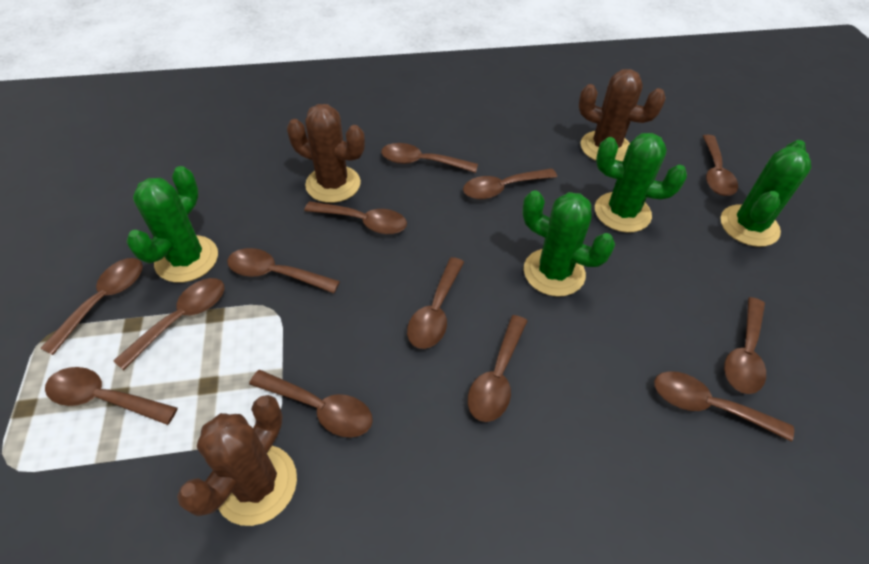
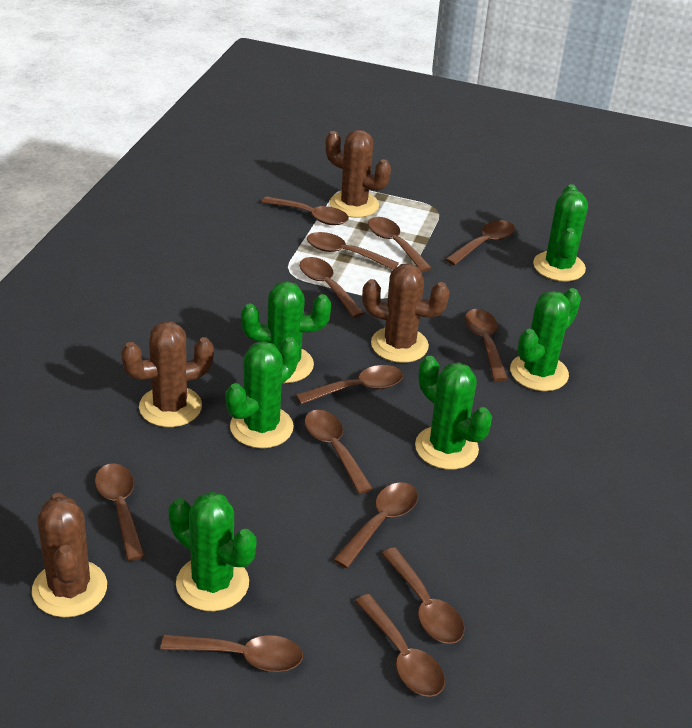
brown cactus: 3 -> 4
green cactus: 4 -> 6

